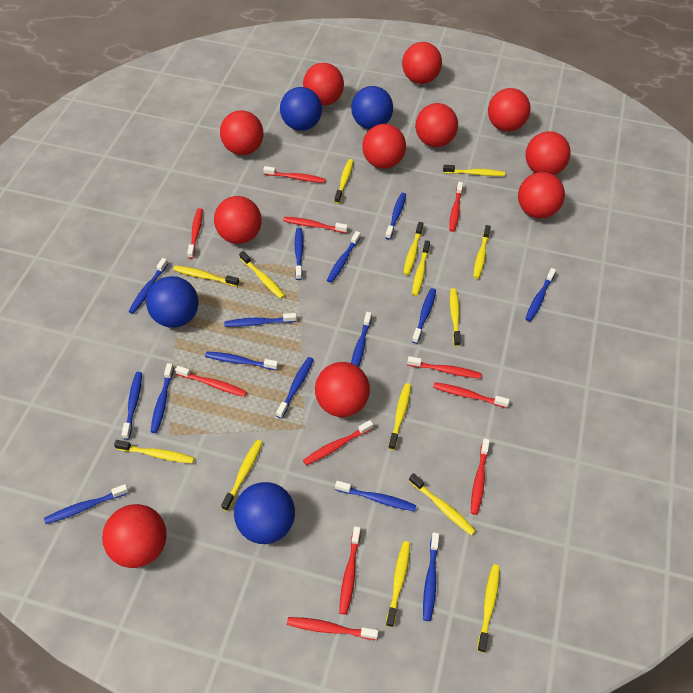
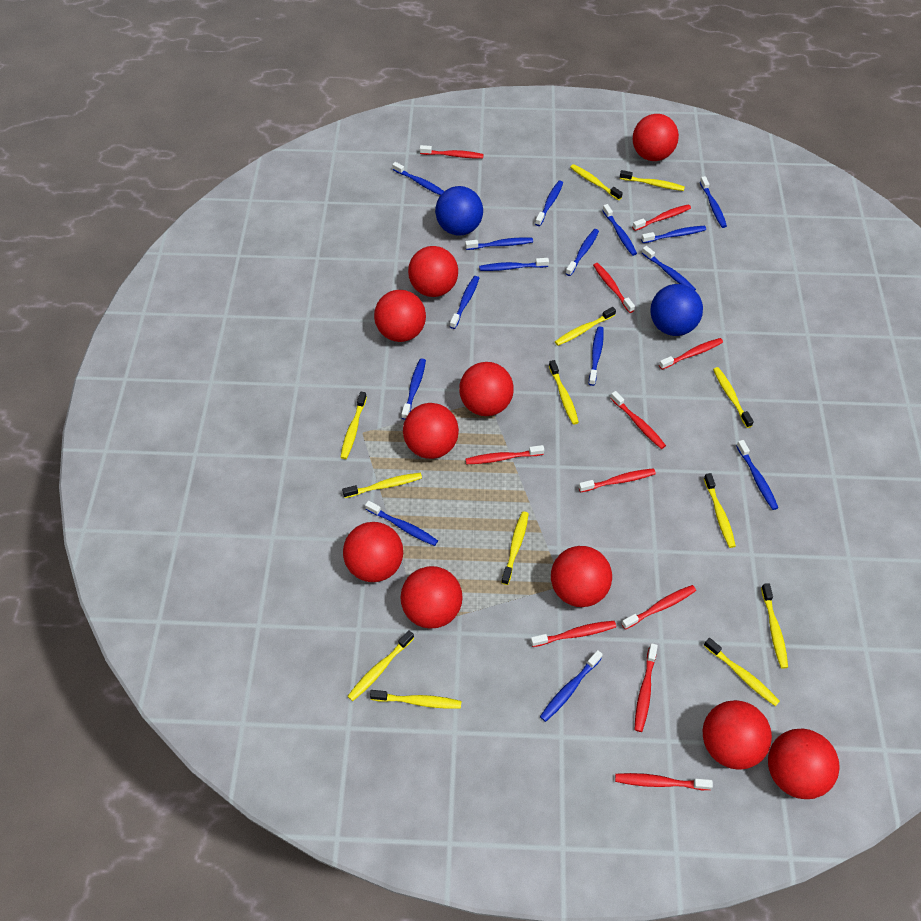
blue ball: 4 -> 2
red ball: 11 -> 10
yellow toothbrush: 14 -> 13

